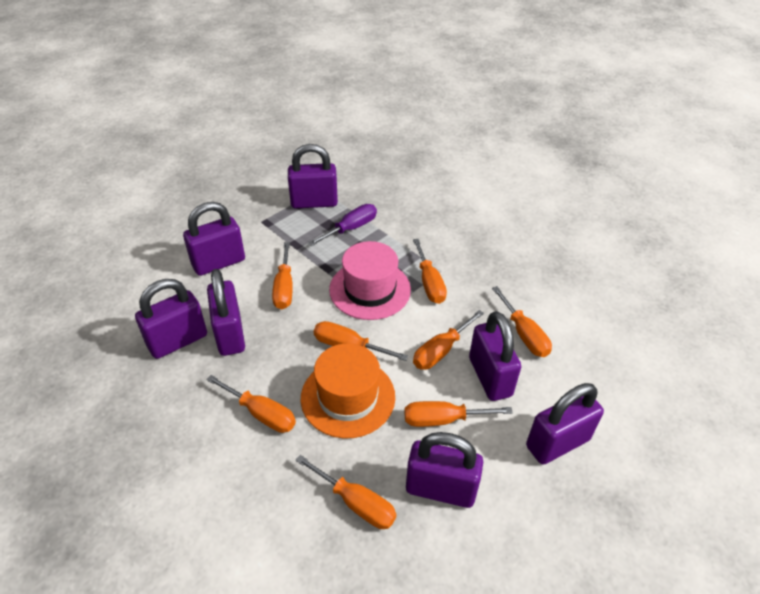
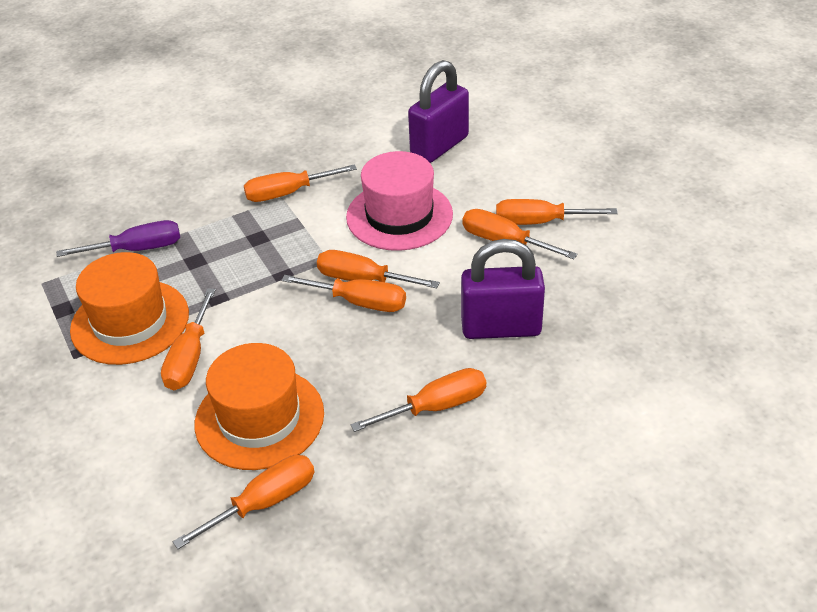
orange hat: 1 -> 2
purple padlock: 7 -> 2

